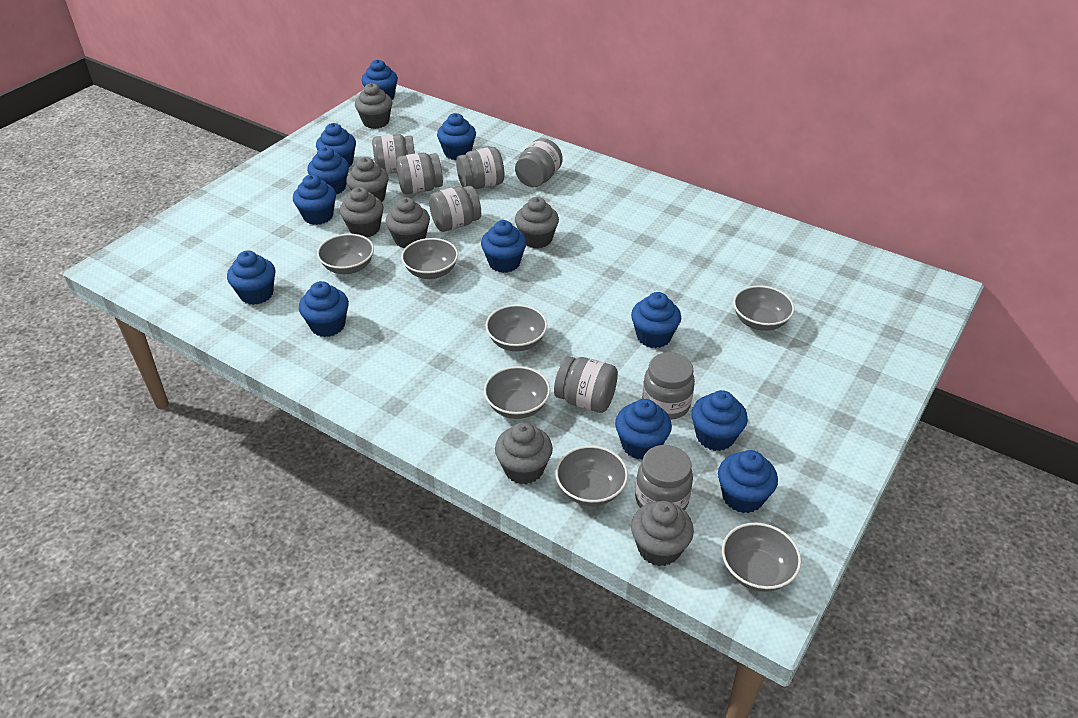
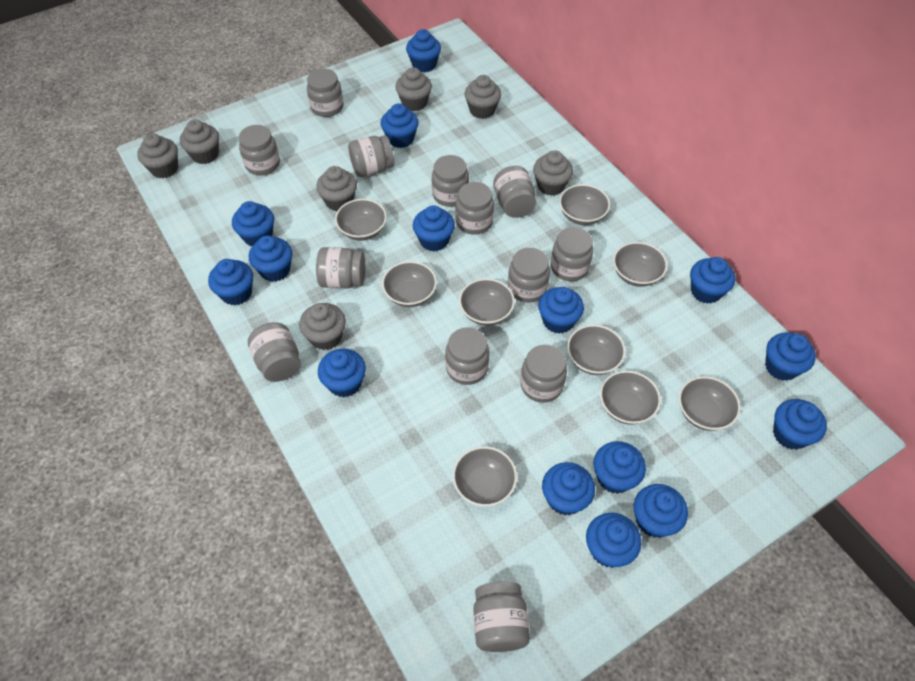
blue cupcake: 12 -> 15
grey bowl: 7 -> 9
grey jar: 8 -> 13

